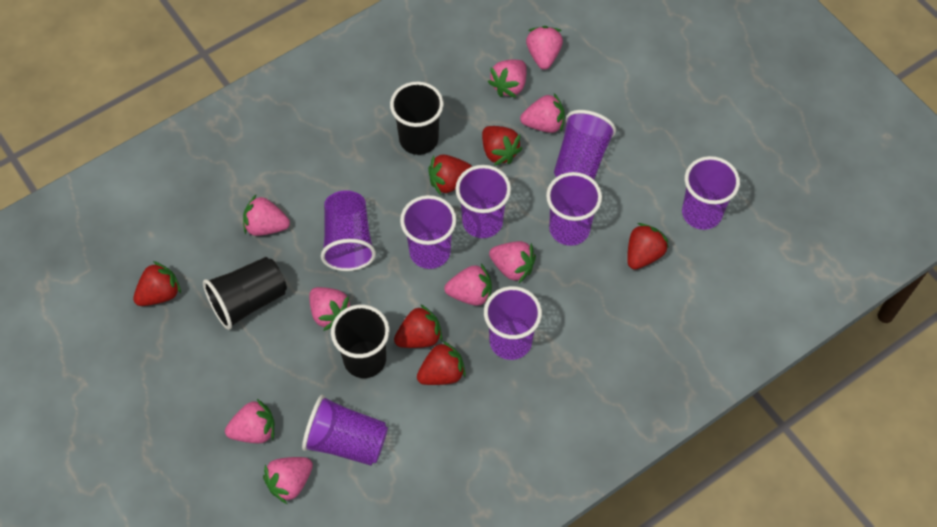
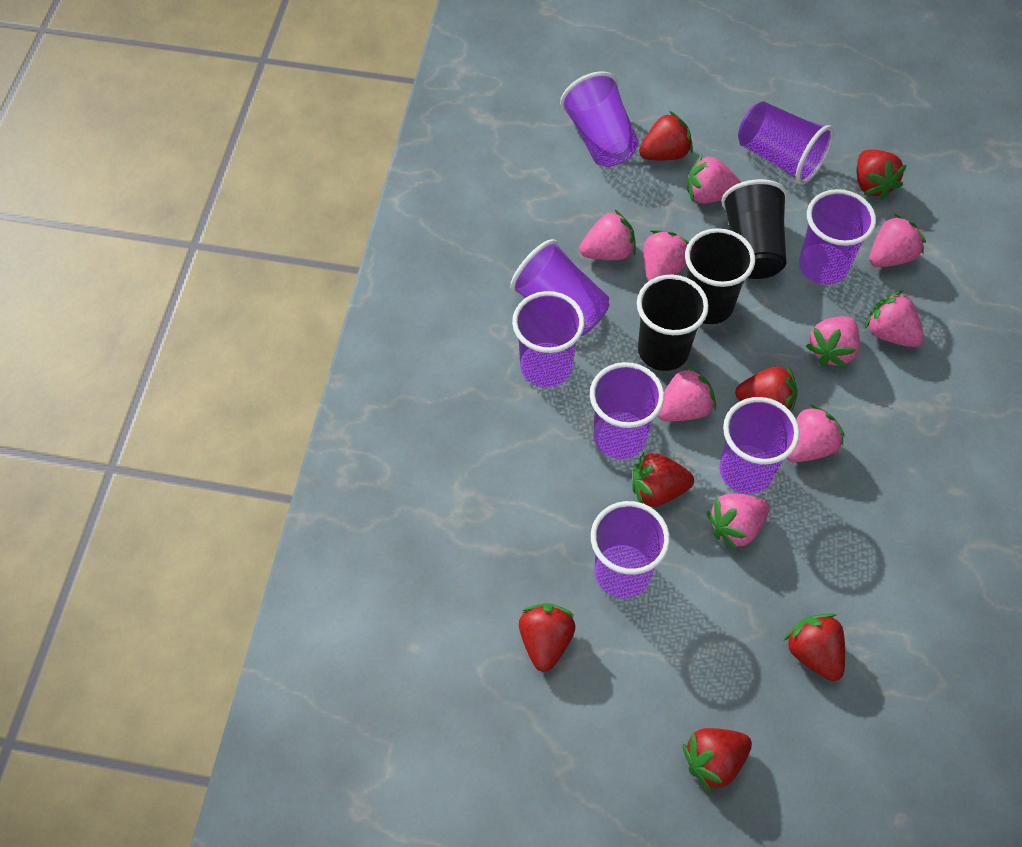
red strawberry: 6 -> 7

